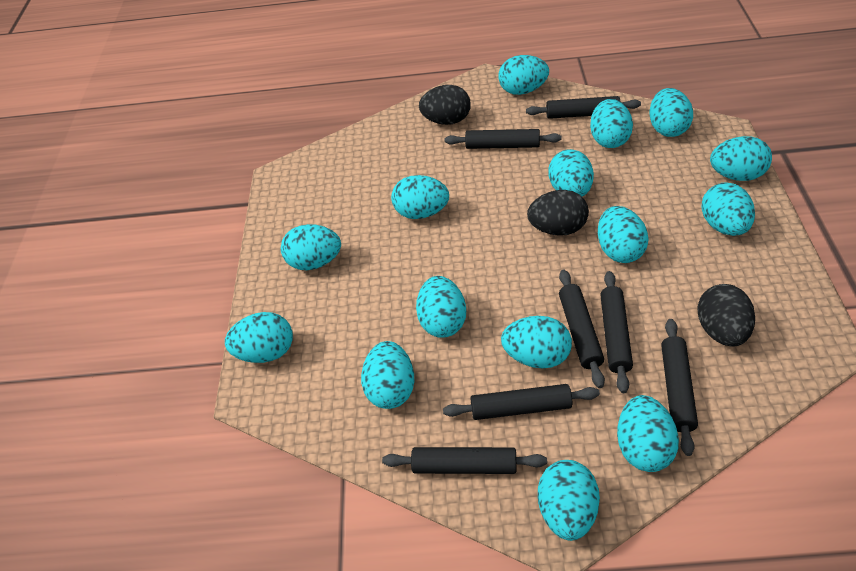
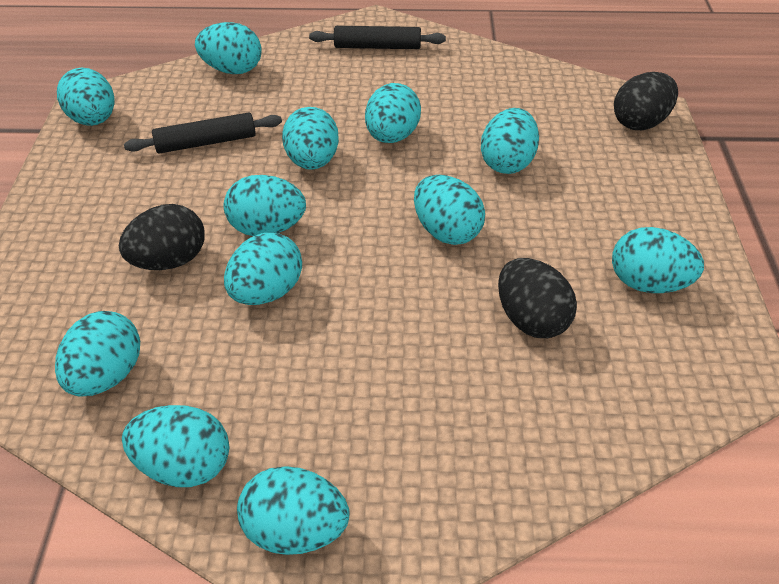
black rolling pin: 7 -> 2
turquoise egg: 15 -> 12

